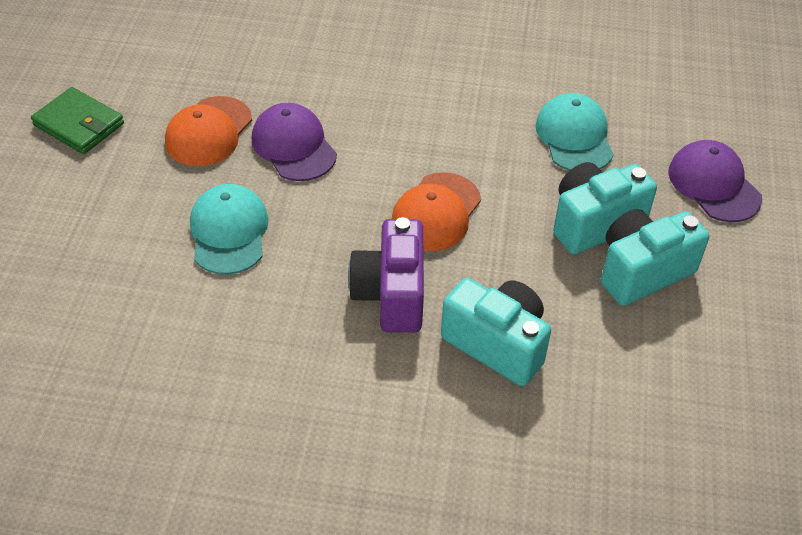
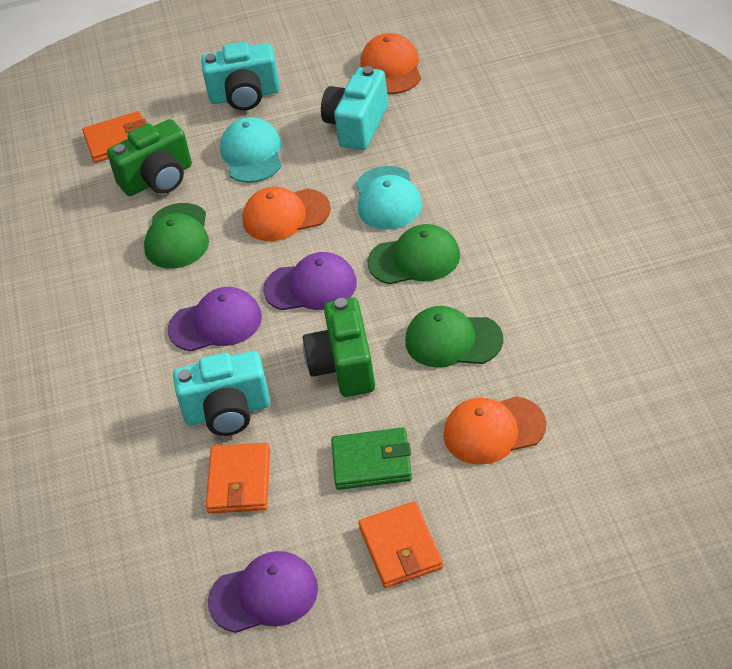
green camera: 0 -> 2
green cap: 0 -> 3
orange cap: 2 -> 3
orange wallet: 0 -> 3
purple camera: 1 -> 0
purple cap: 2 -> 3

